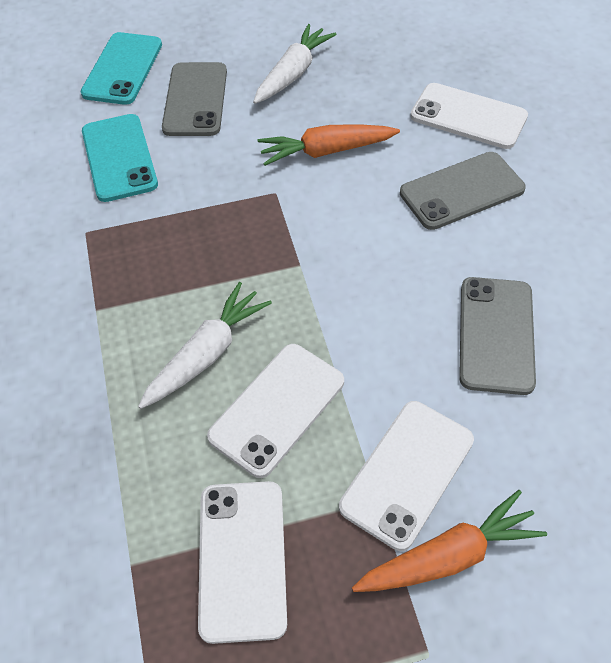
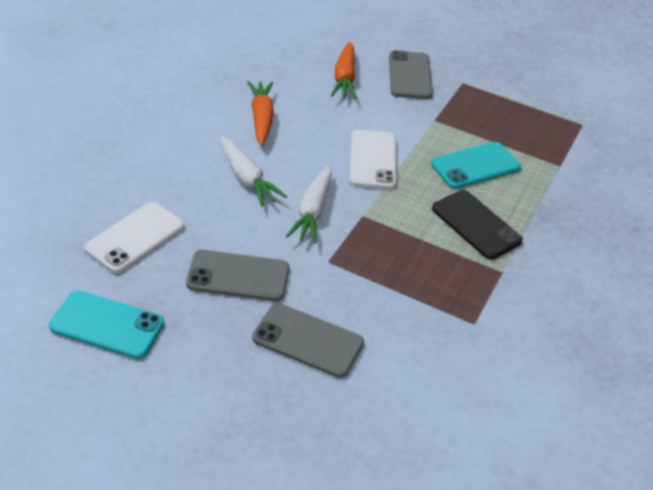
black phone: 0 -> 1
white phone: 4 -> 2

